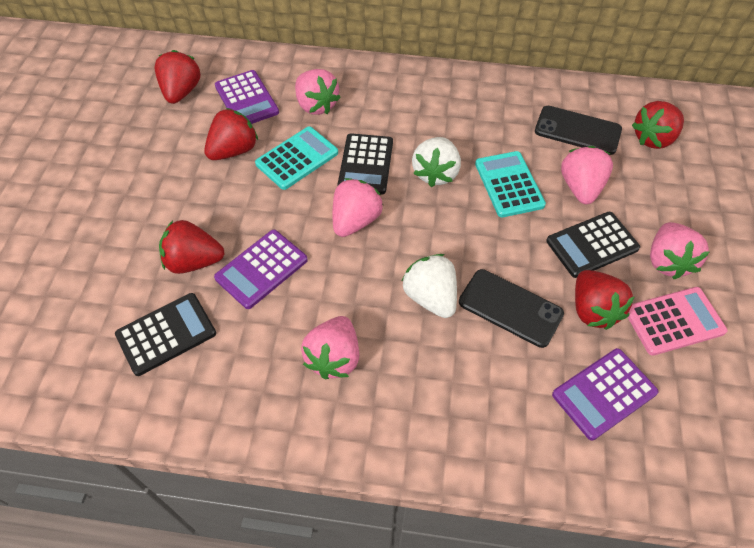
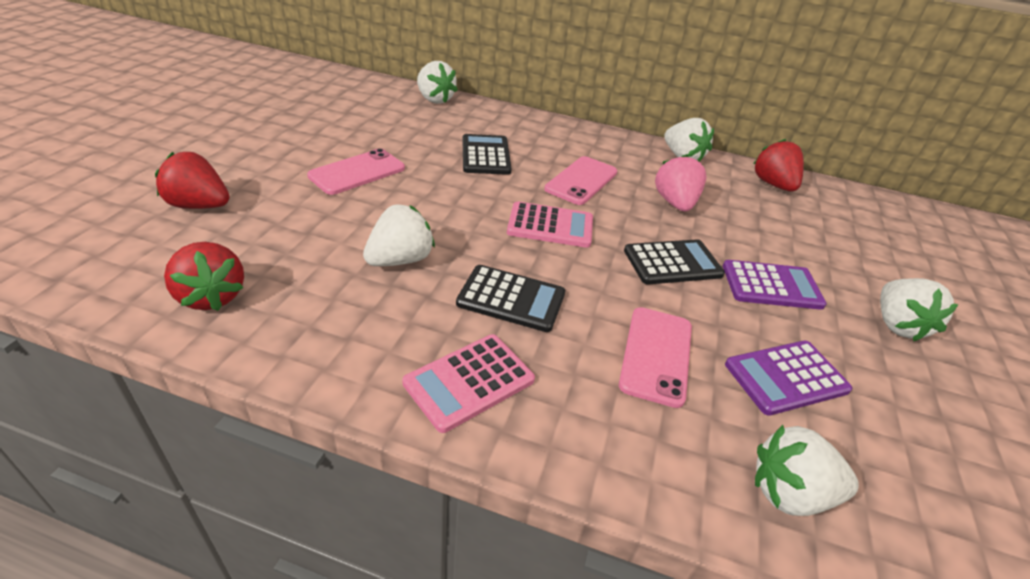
black phone: 2 -> 0
pink calculator: 1 -> 2
pink phone: 0 -> 3
pink strawberry: 5 -> 1
purple calculator: 3 -> 2
red strawberry: 5 -> 3
turquoise calculator: 2 -> 0
white strawberry: 2 -> 5

